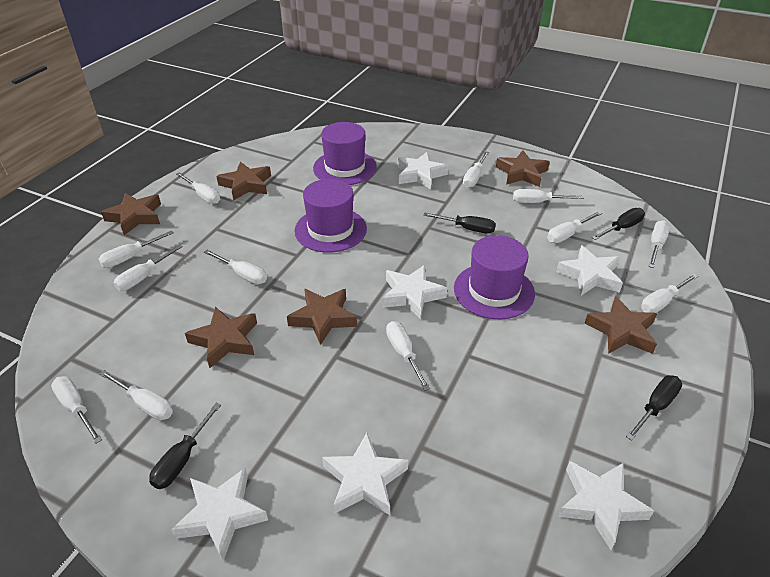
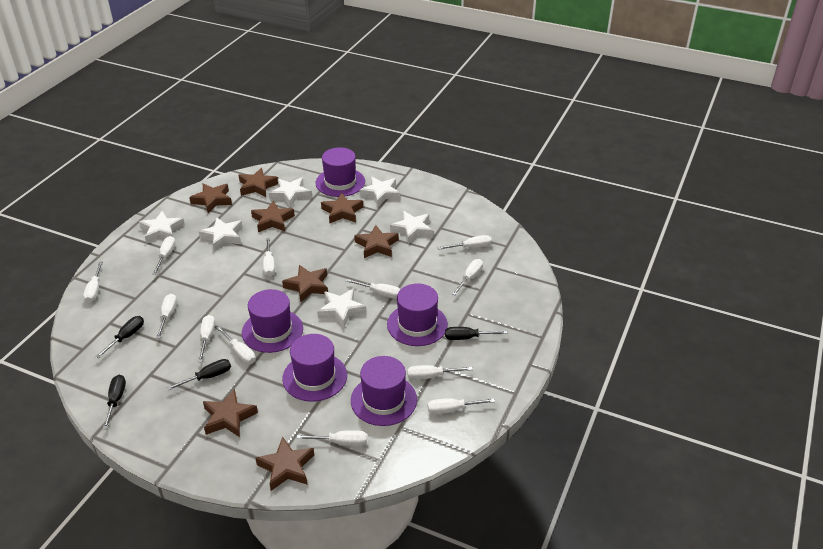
brown star: 6 -> 8
purple hat: 3 -> 5

